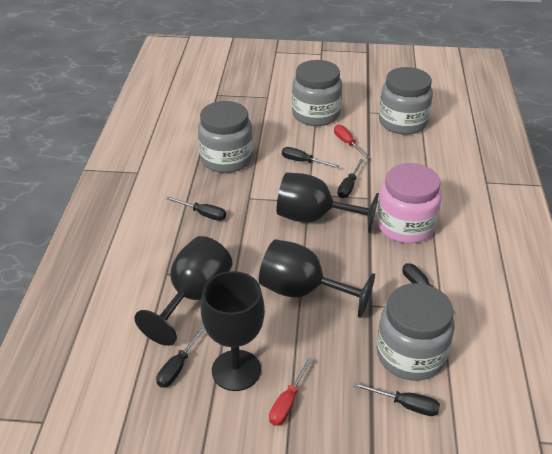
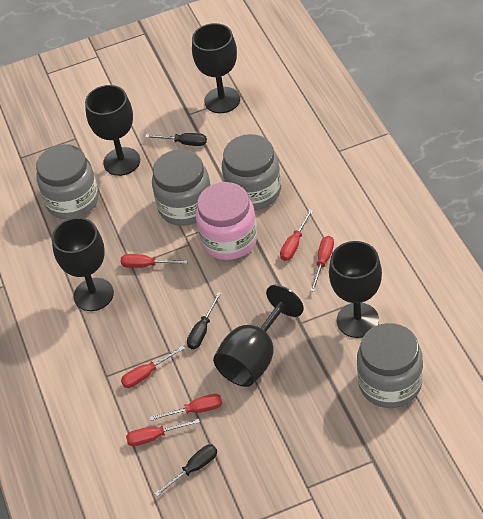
black goblet: 4 -> 5
black screwdriver: 6 -> 3
red screwdriver: 2 -> 6

